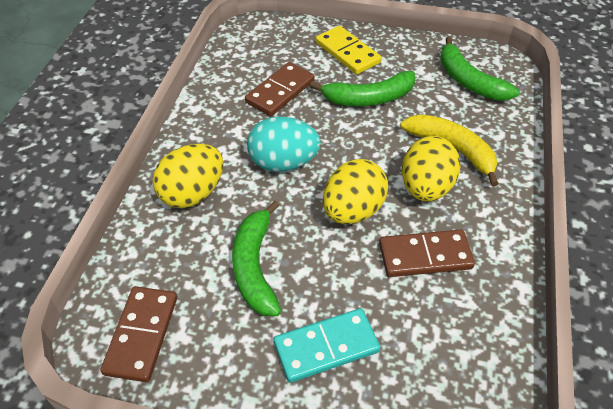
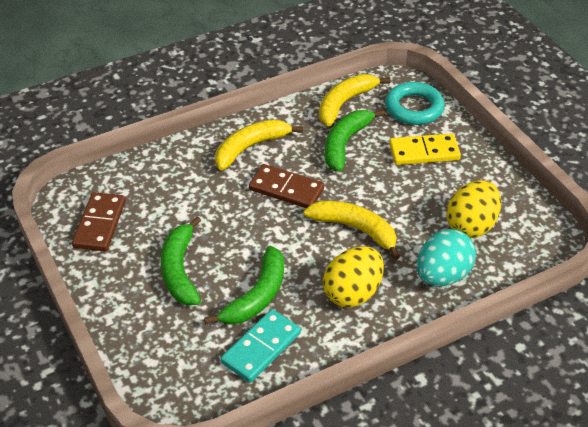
brown domino: 3 -> 2
turquoise ring: 0 -> 1
yellow banana: 1 -> 3
yellow egg: 3 -> 2

